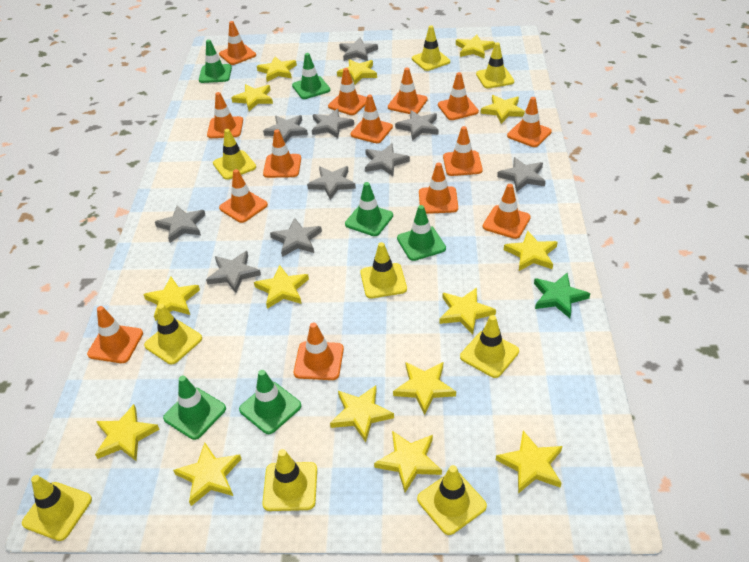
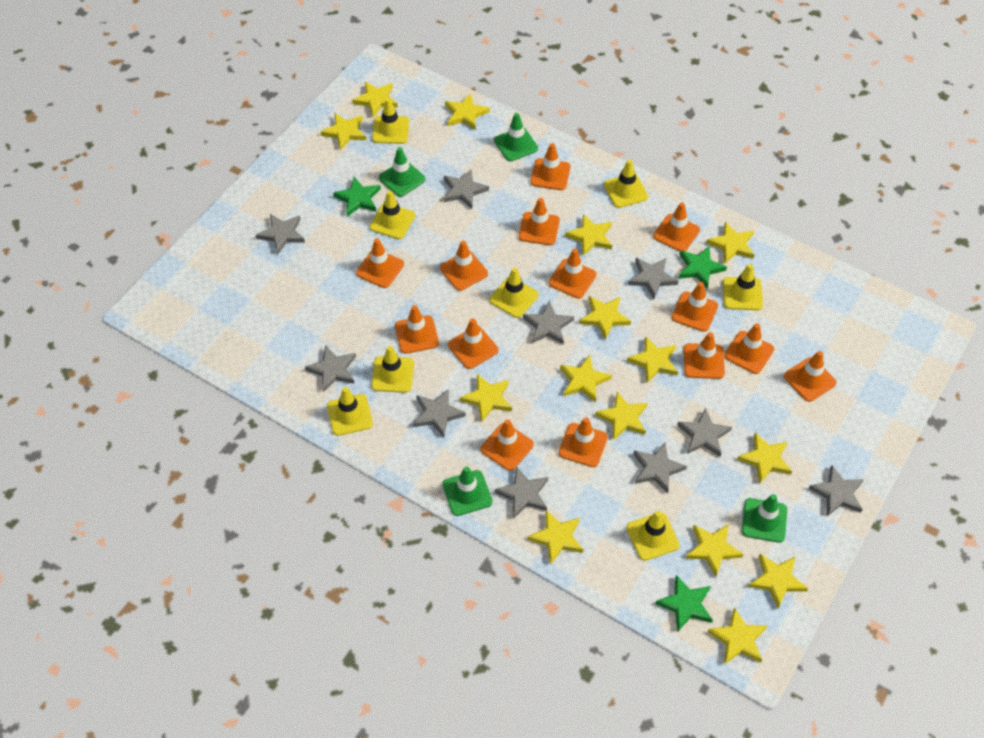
green star: 1 -> 3
green traffic cone: 6 -> 4
yellow traffic cone: 9 -> 8

